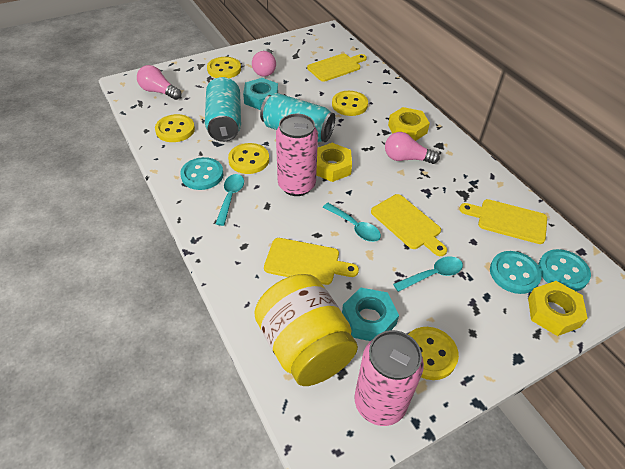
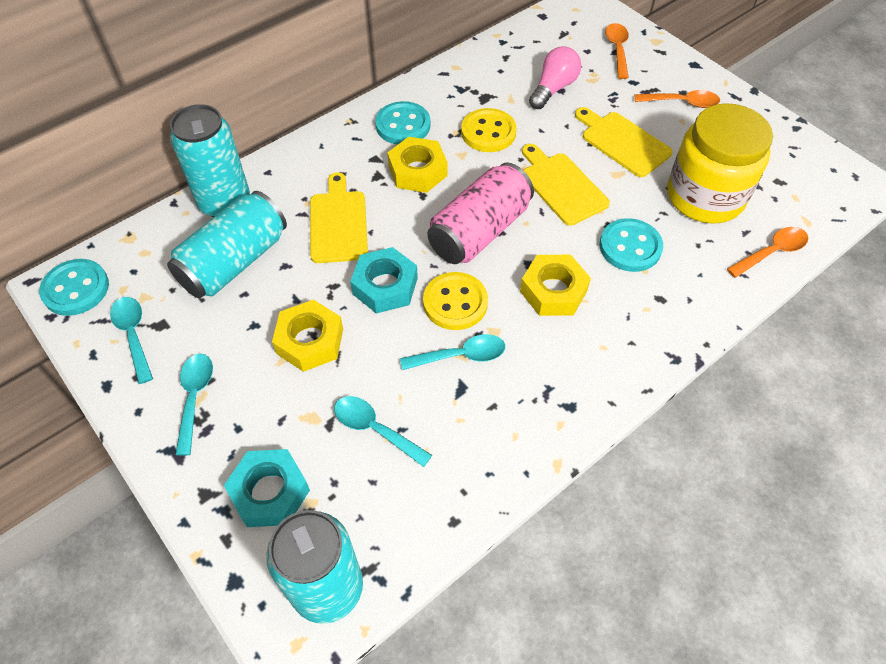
orange spoon: 0 -> 3
pink can: 2 -> 1
pink light bulb: 3 -> 1
turquoise can: 2 -> 3
turquoise spoon: 3 -> 4
yellow button: 5 -> 2
yellow cutting board: 4 -> 3

